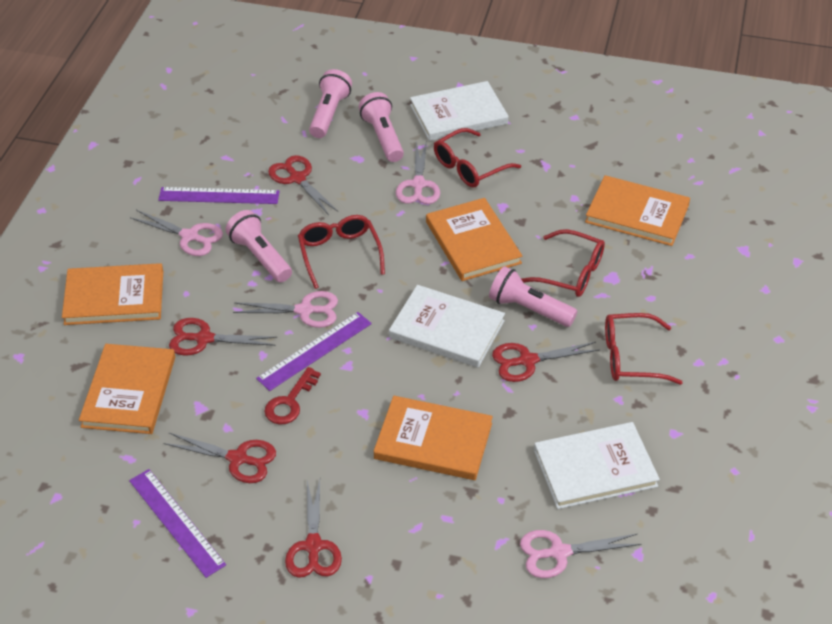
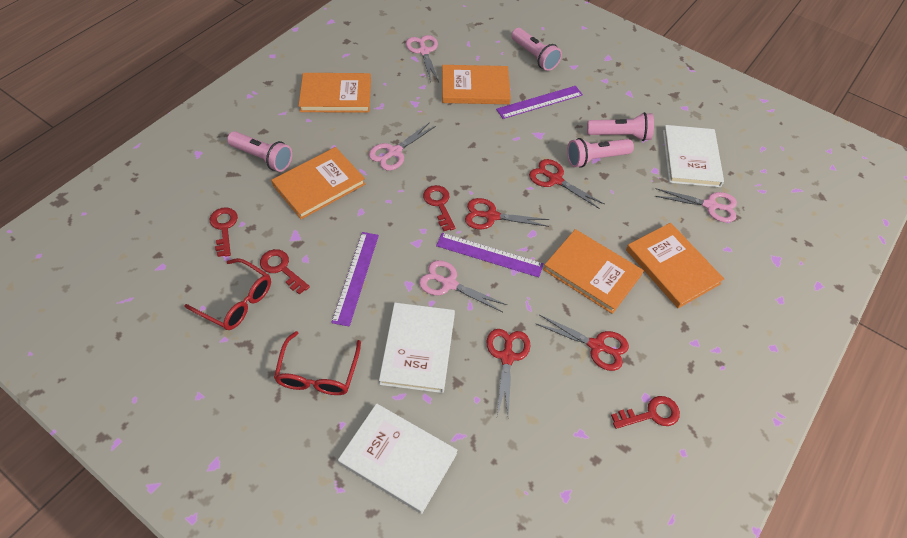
red glasses: 4 -> 2
red key: 1 -> 4
red scissors: 5 -> 4

